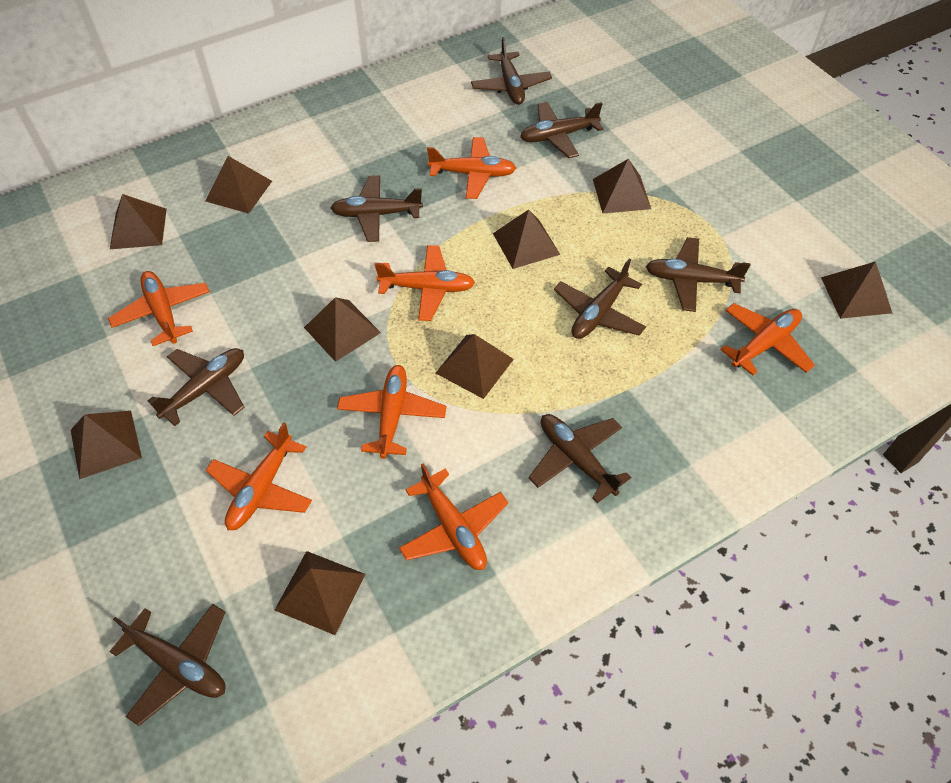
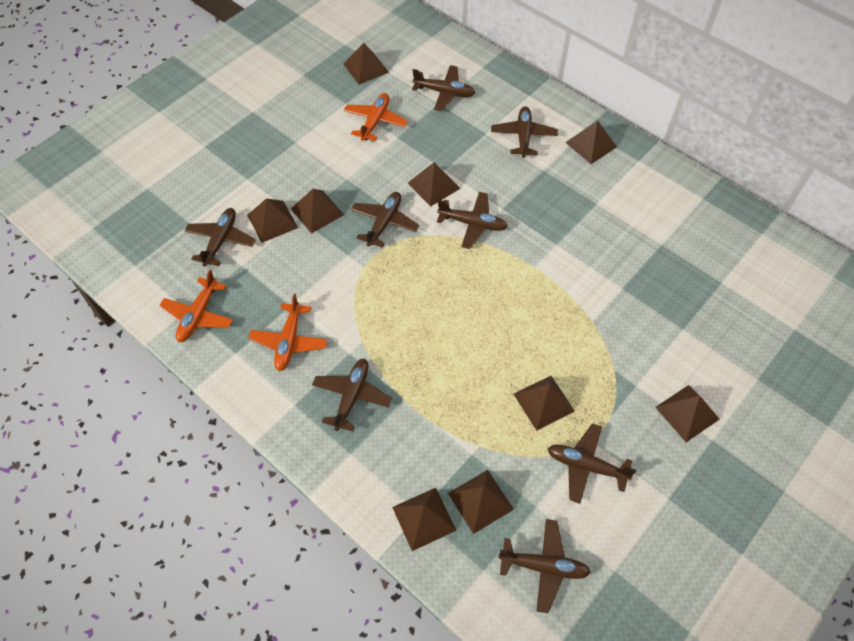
orange plane: 7 -> 3

